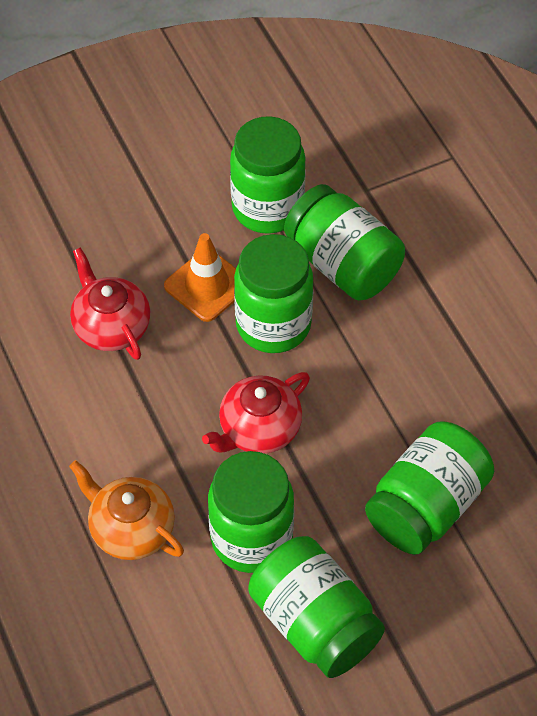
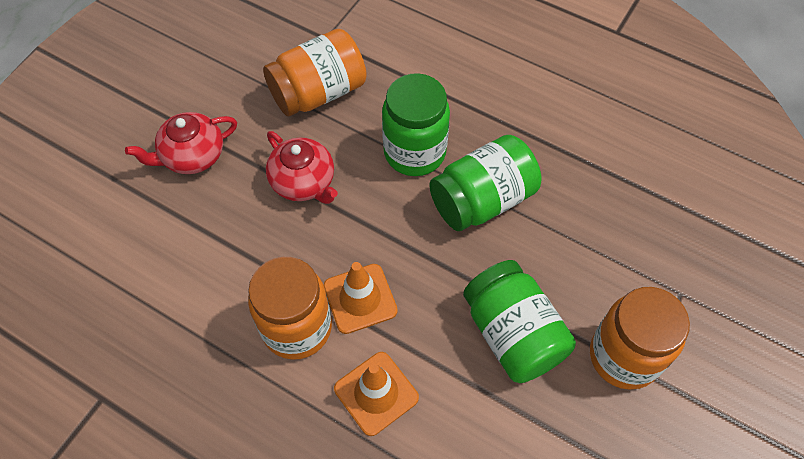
green jar: 6 -> 3
orange jar: 0 -> 3
orange teapot: 1 -> 0
orange traffic cone: 1 -> 2

